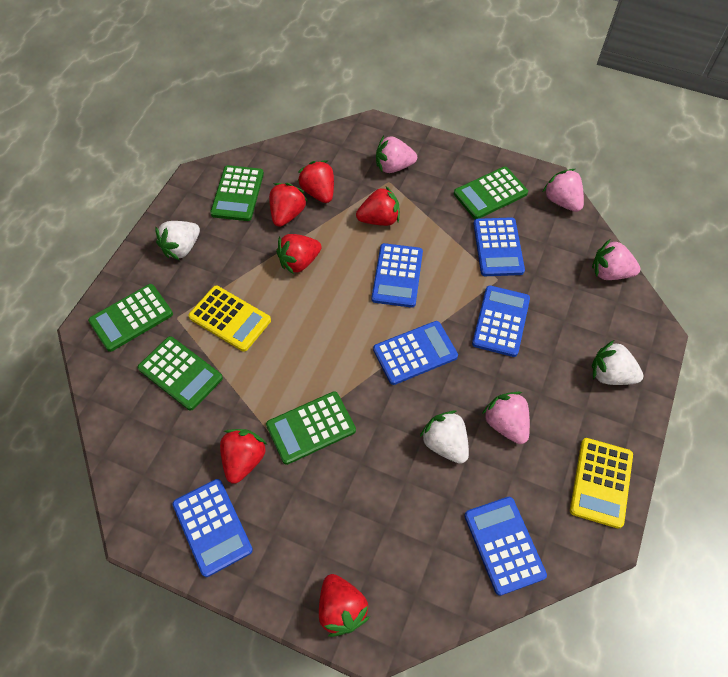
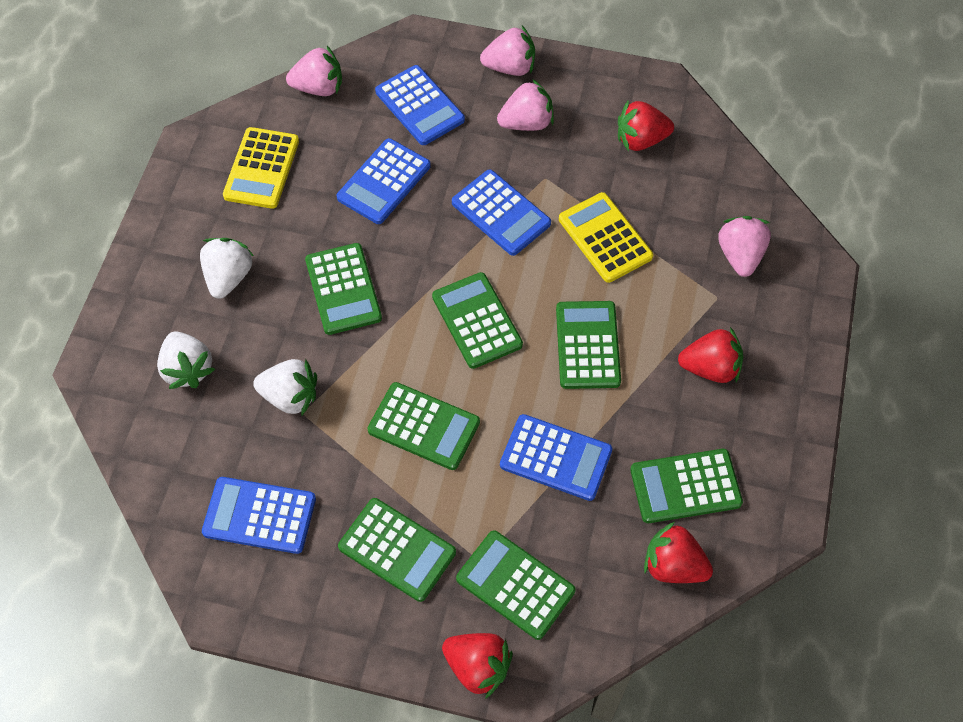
blue calculator: 6 -> 5
green calculator: 5 -> 7
red strawberry: 6 -> 4

